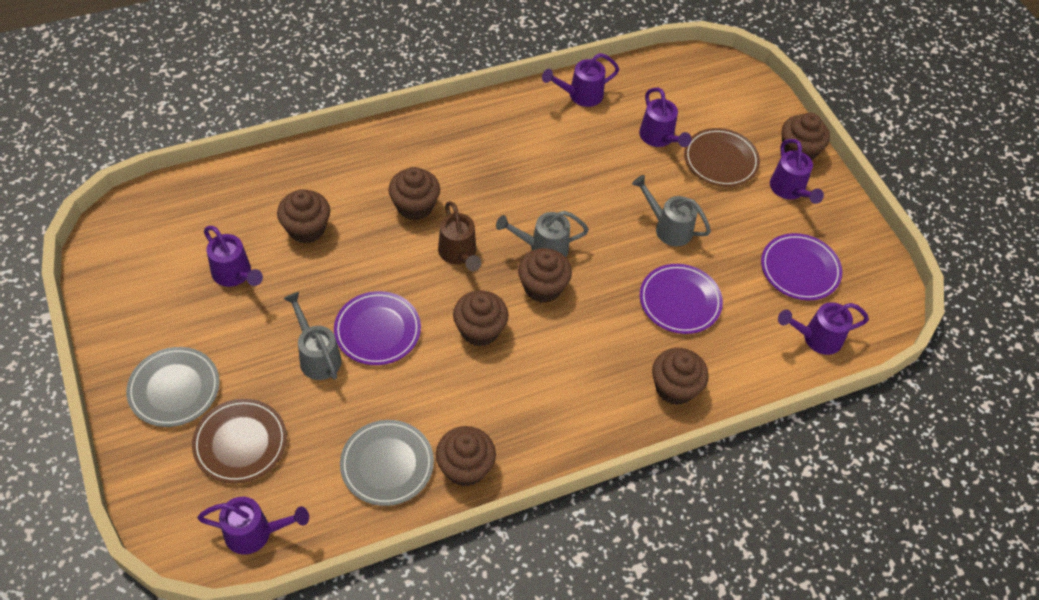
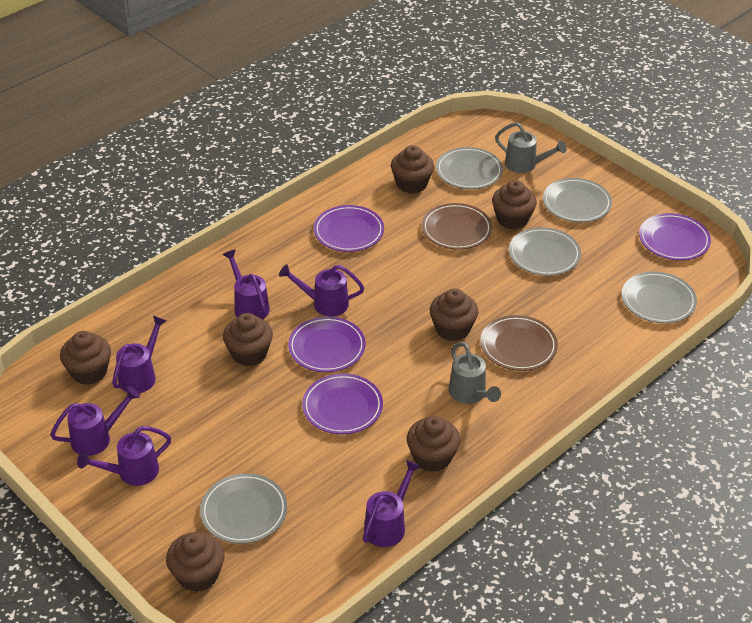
brown watering can: 1 -> 0
grey plate: 2 -> 5
grey watering can: 3 -> 2
purple plate: 3 -> 4

